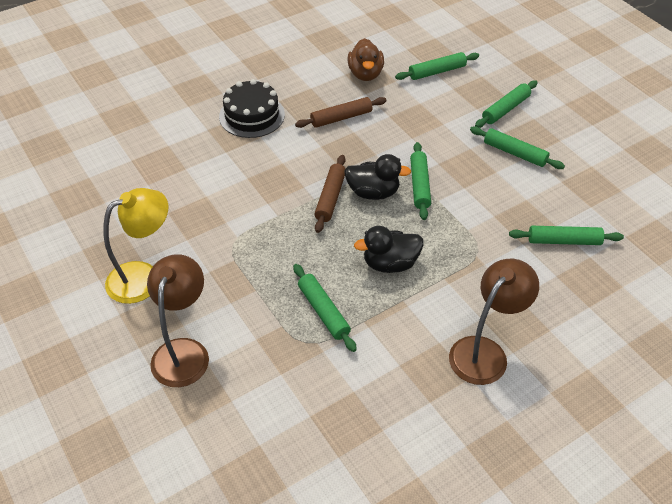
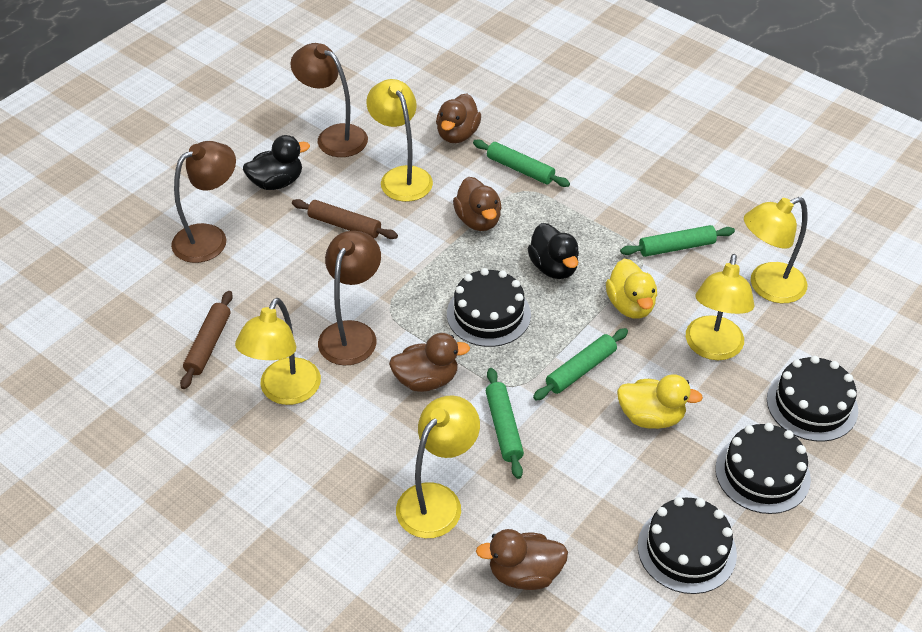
black cake: 1 -> 4
brown duck: 1 -> 4
brown lamp: 2 -> 3
green rolling pin: 6 -> 4
yellow duck: 0 -> 2
yellow lamp: 1 -> 5

